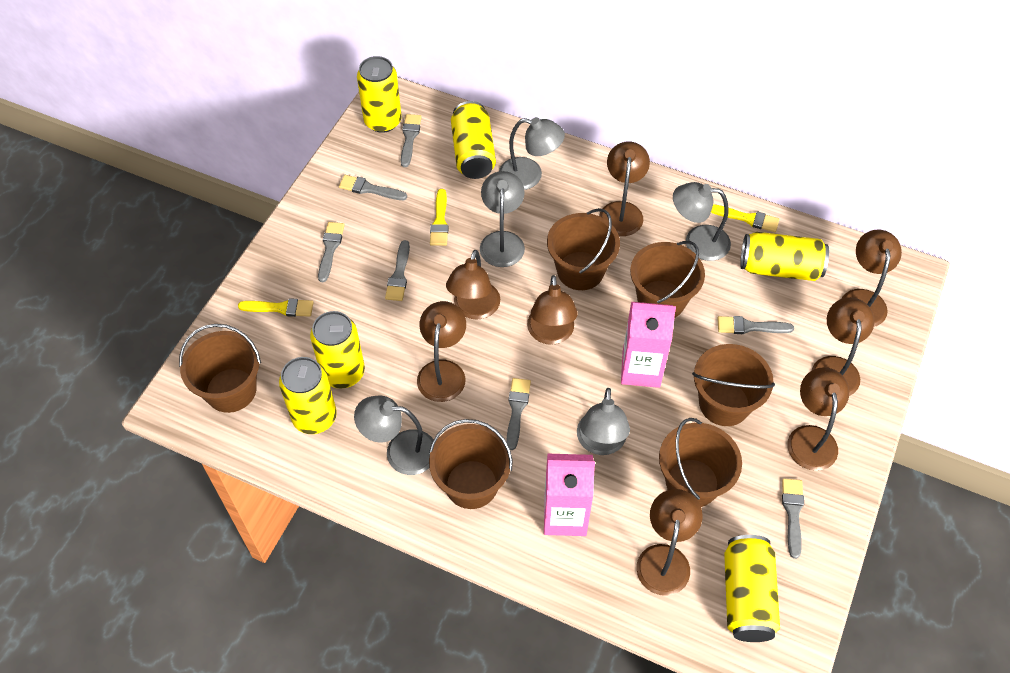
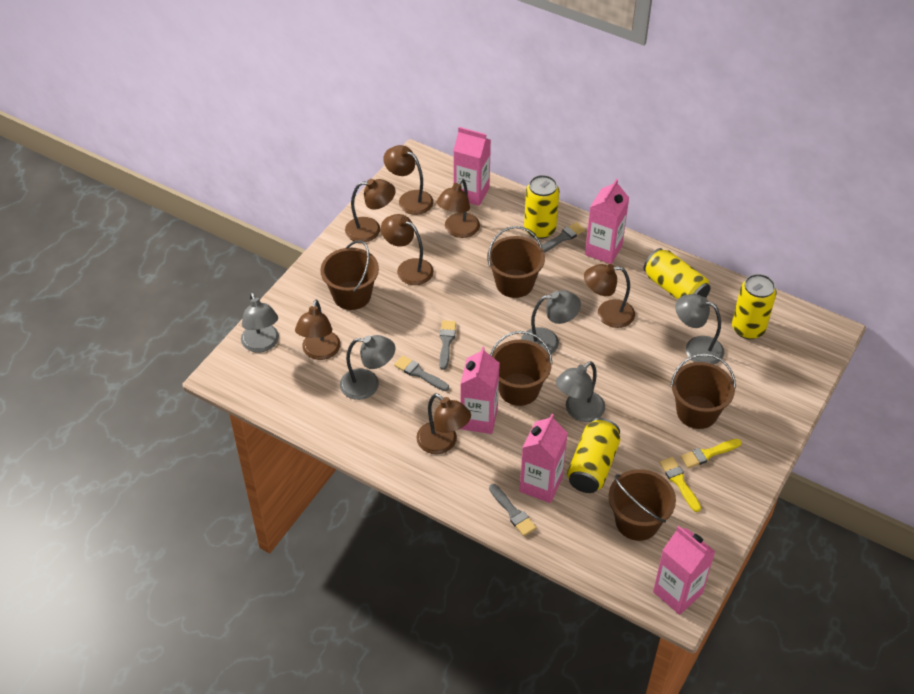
brown bucket: 6 -> 5
brown lamp: 8 -> 7
grey brush: 7 -> 4
pink carton: 2 -> 5
yellow brush: 3 -> 2
yellow can: 6 -> 4

